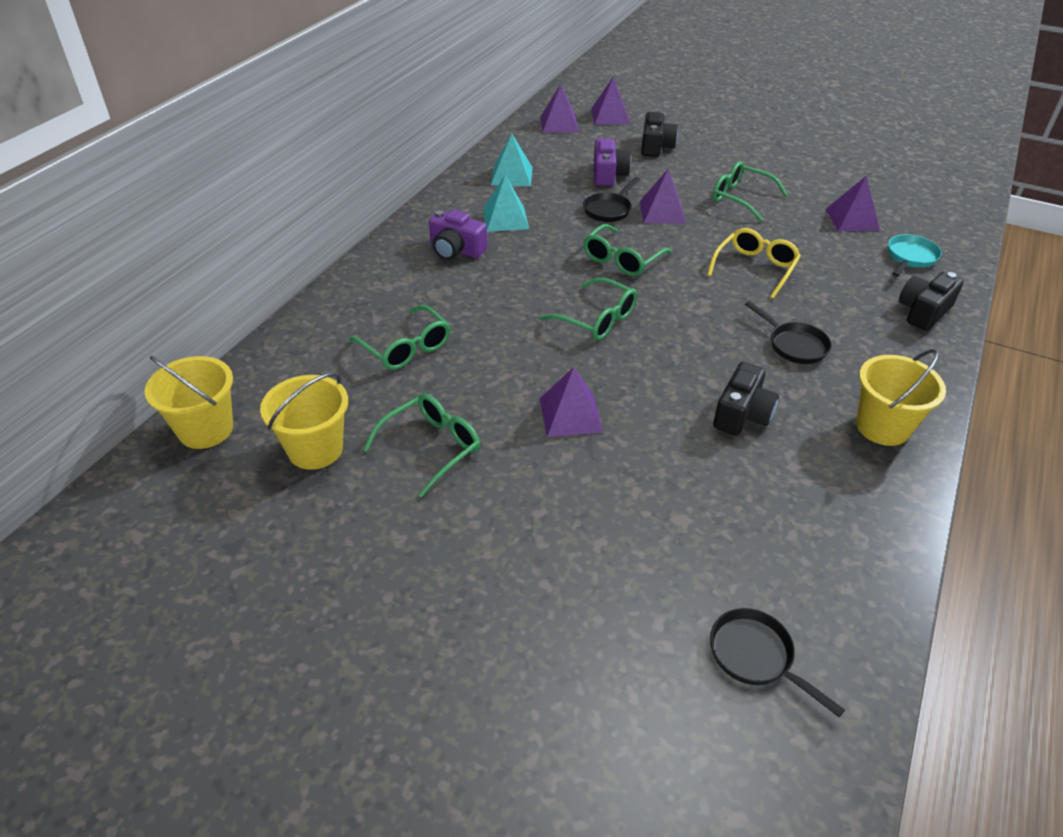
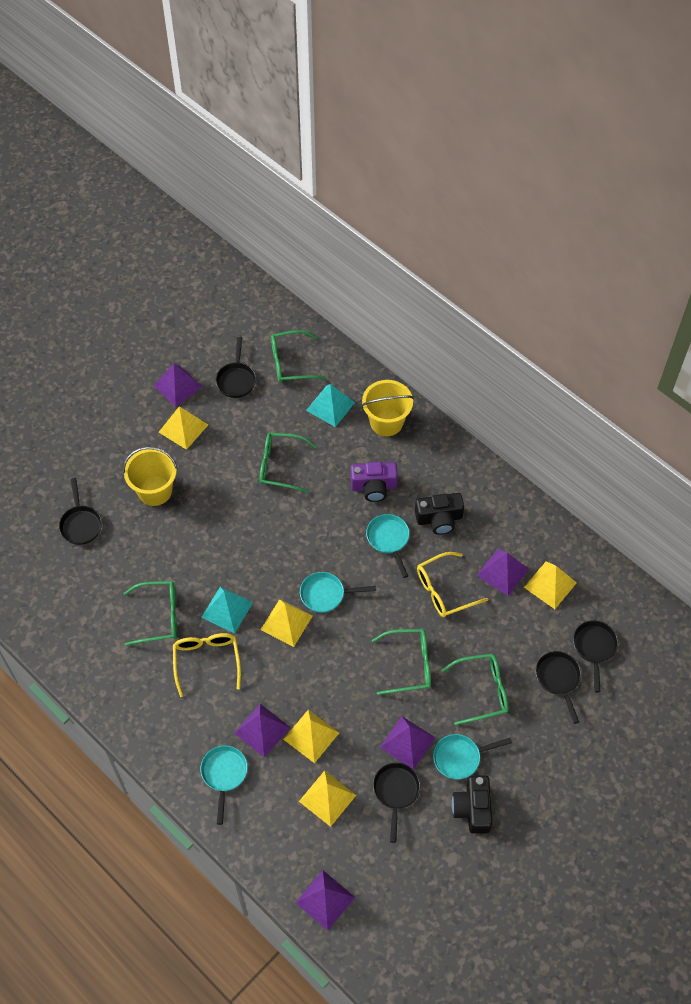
black camera: 3 -> 2
black pan: 3 -> 5
purple camera: 2 -> 1
turquoise pan: 1 -> 4
yellow bucket: 3 -> 2
yellow glasses: 1 -> 2
yellow pyramid: 0 -> 5

